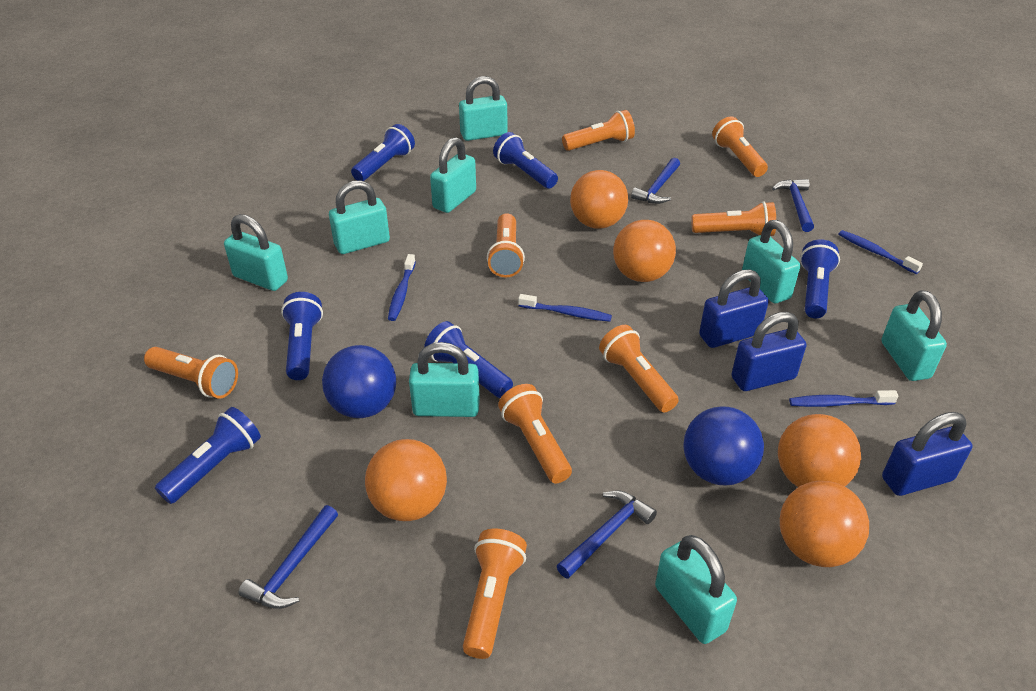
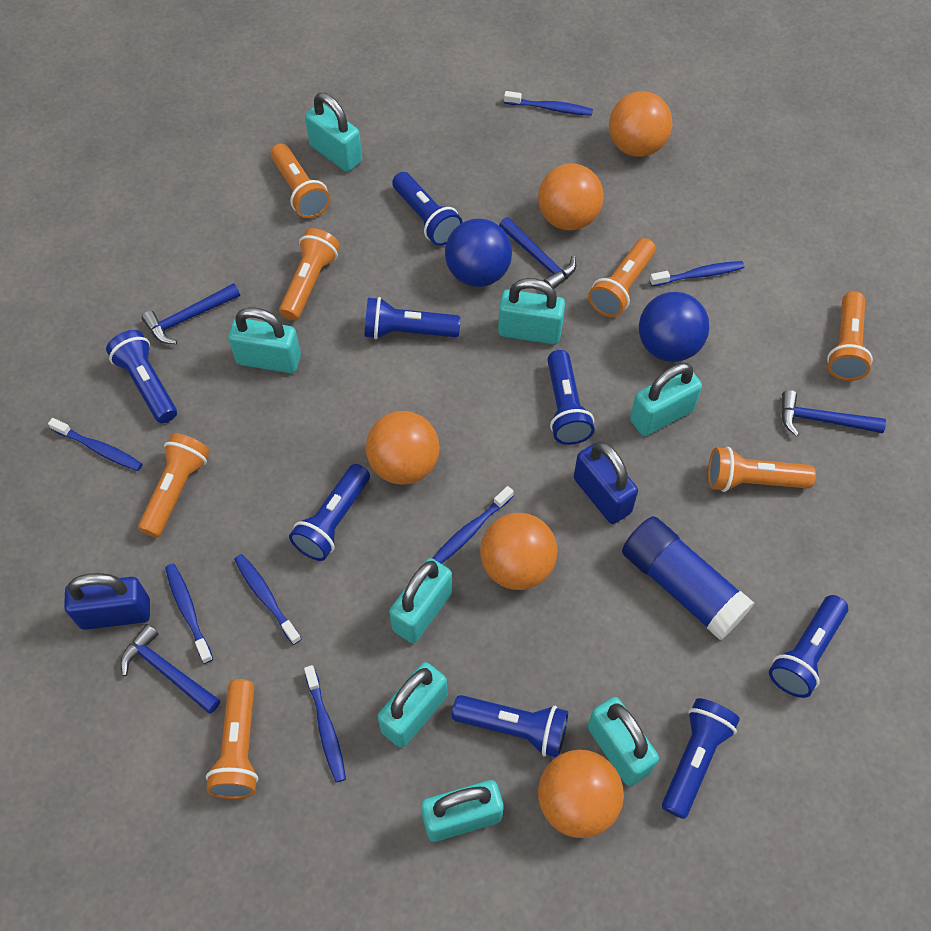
blue flashlight: 6 -> 8
blue glue stick: 0 -> 1
blue padlock: 3 -> 2
blue toothbrush: 4 -> 7
orange flashlight: 8 -> 7

